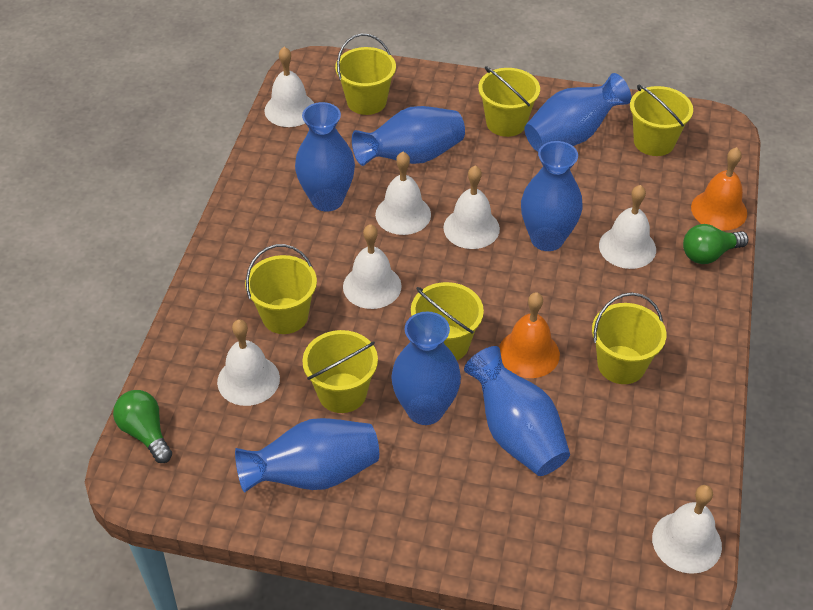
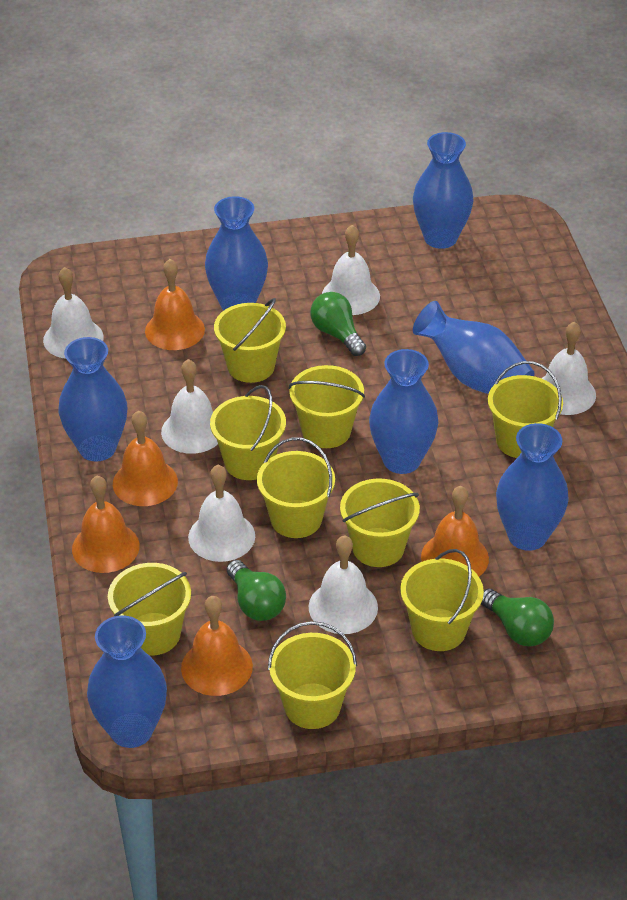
green light bulb: 2 -> 3
orange bell: 2 -> 5
white bell: 7 -> 6
yellow bucket: 7 -> 9

